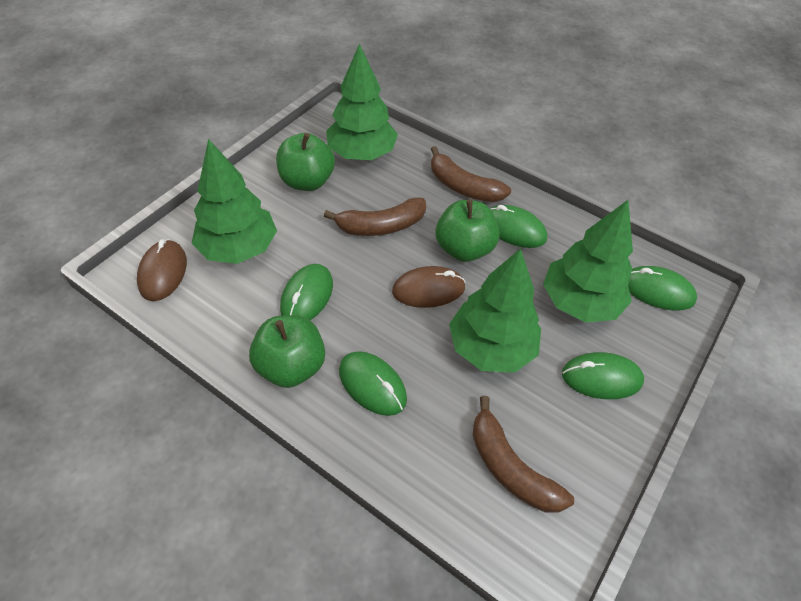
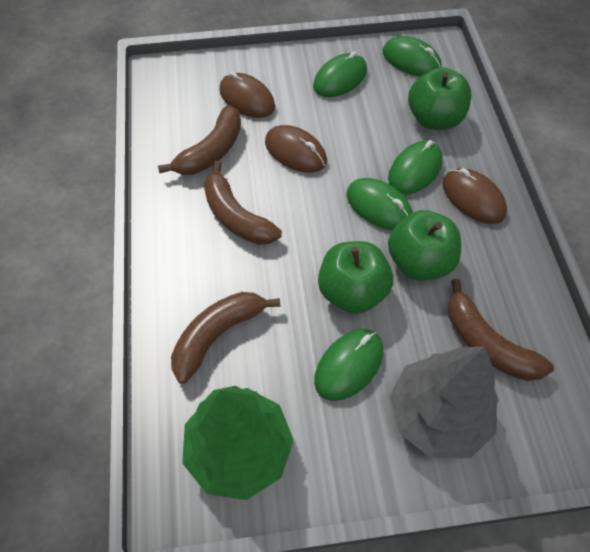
brown banana: 3 -> 4
brown mouse: 2 -> 3
green tree: 4 -> 1
grey tree: 0 -> 1

